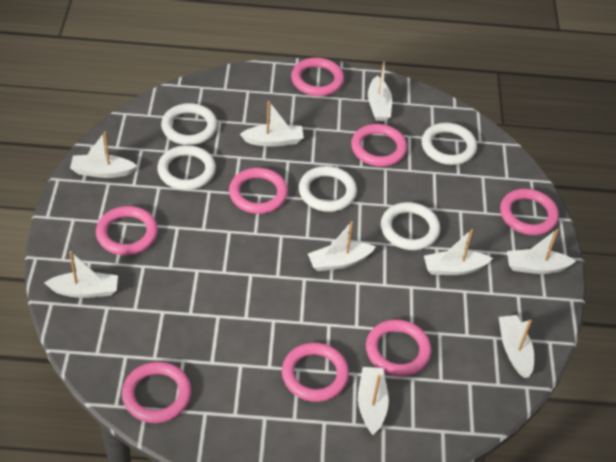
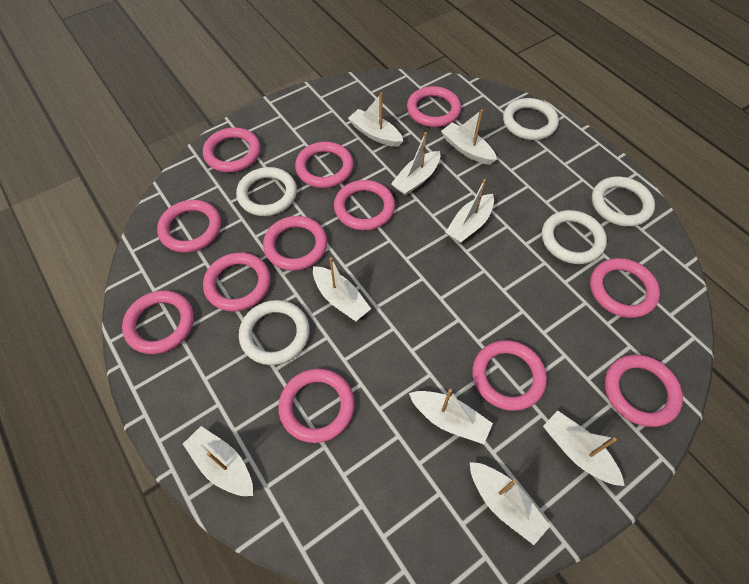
pink ring: 8 -> 12

